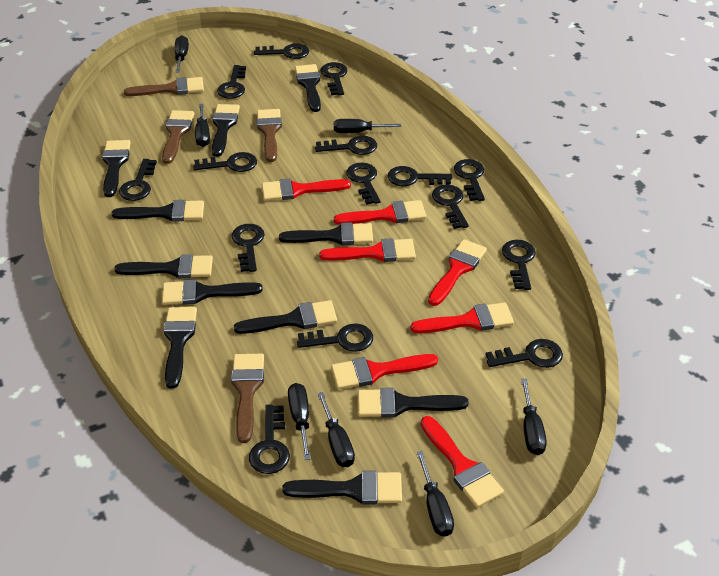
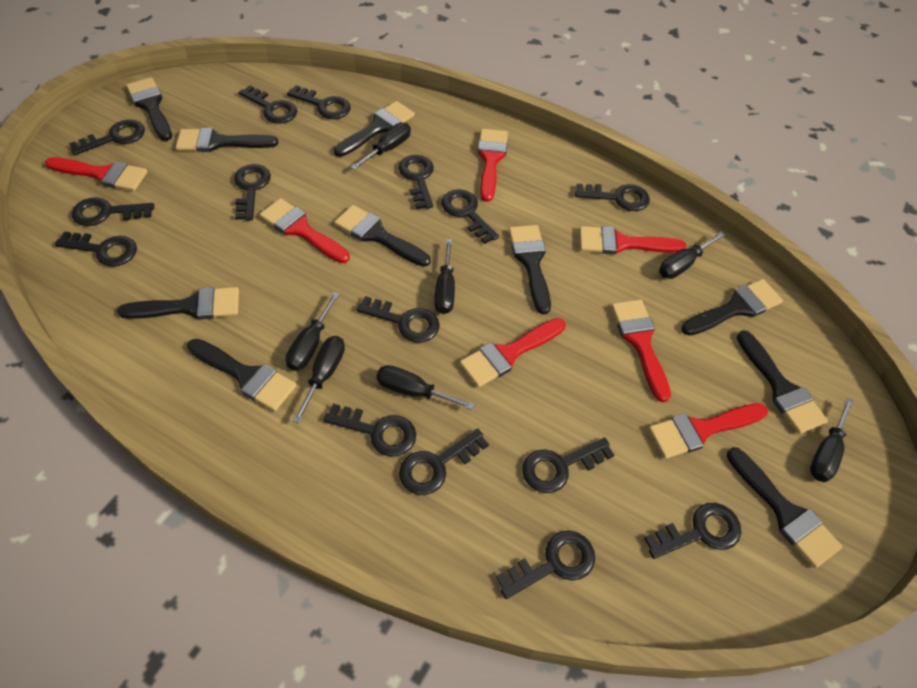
black brush: 11 -> 10
brown brush: 4 -> 0

